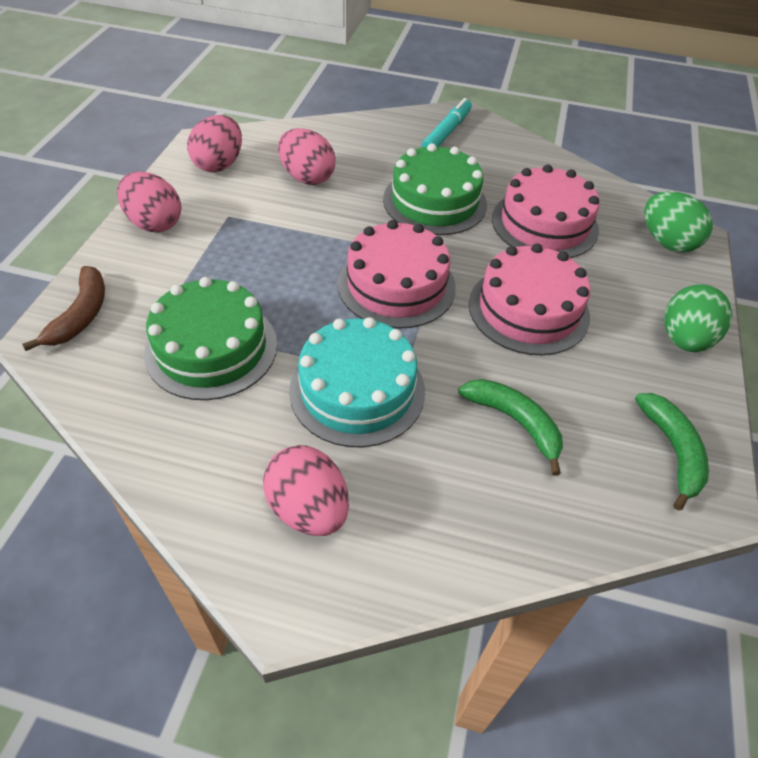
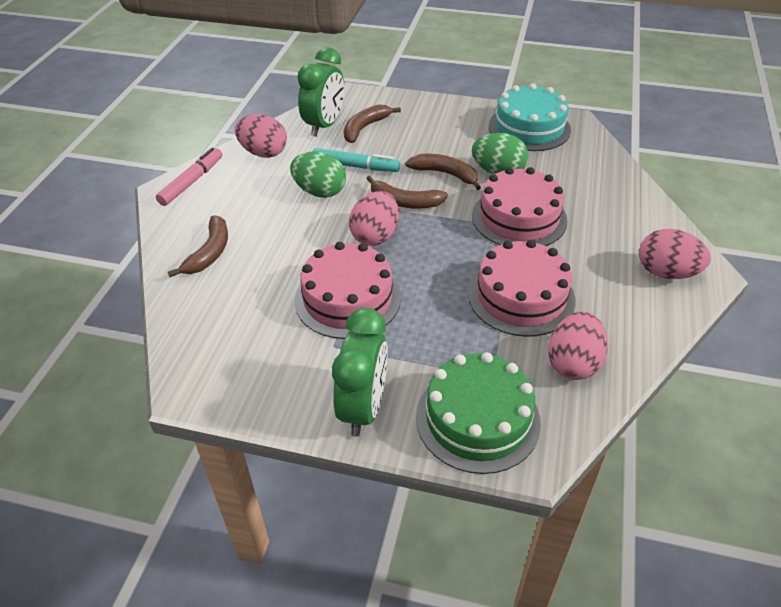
brown banana: 1 -> 4
green banana: 2 -> 0
green cake: 2 -> 1
green clock: 0 -> 2
pink marker: 0 -> 1

